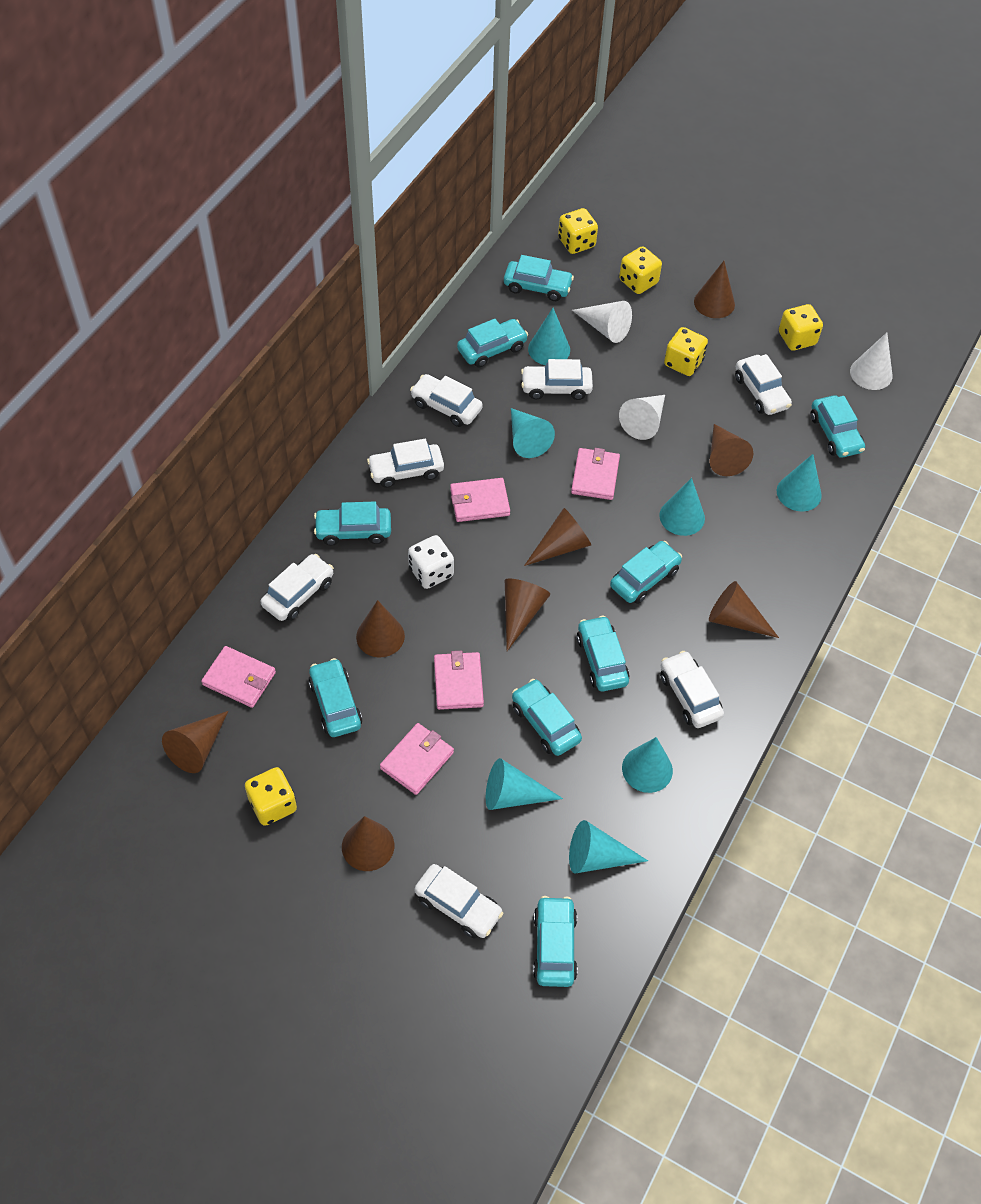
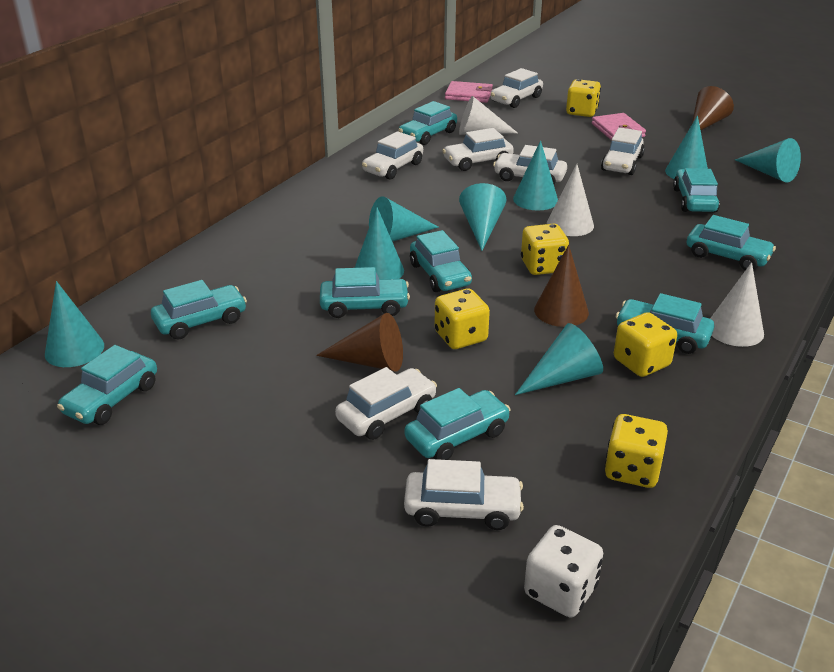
brown cone: 8 -> 3
pink wallet: 5 -> 2
turquoise cone: 7 -> 8

